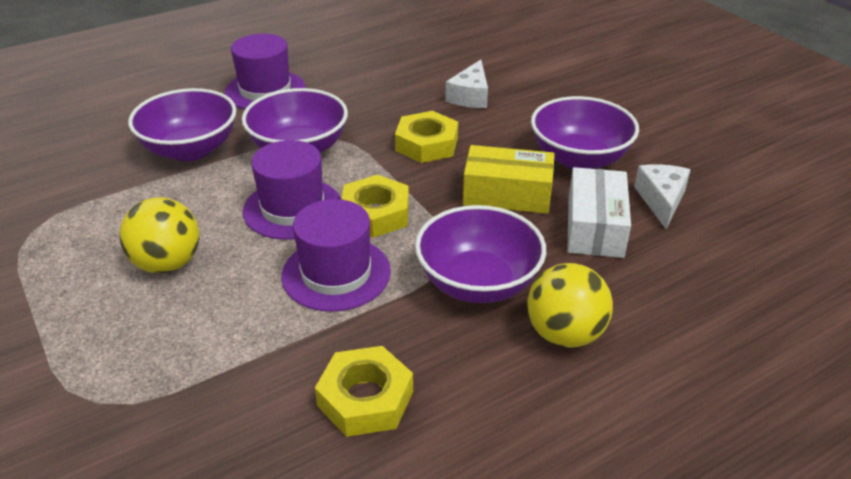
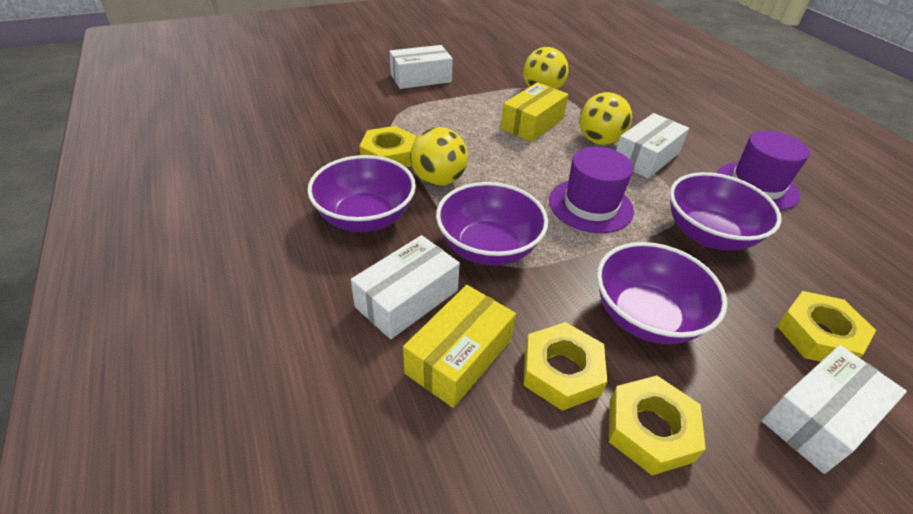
purple hat: 3 -> 2
white box: 1 -> 4
white cheese: 2 -> 0
yellow ball: 2 -> 3
yellow box: 1 -> 2
yellow nut: 3 -> 4

